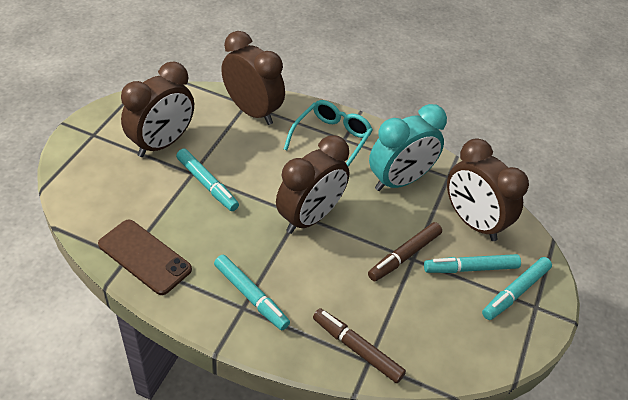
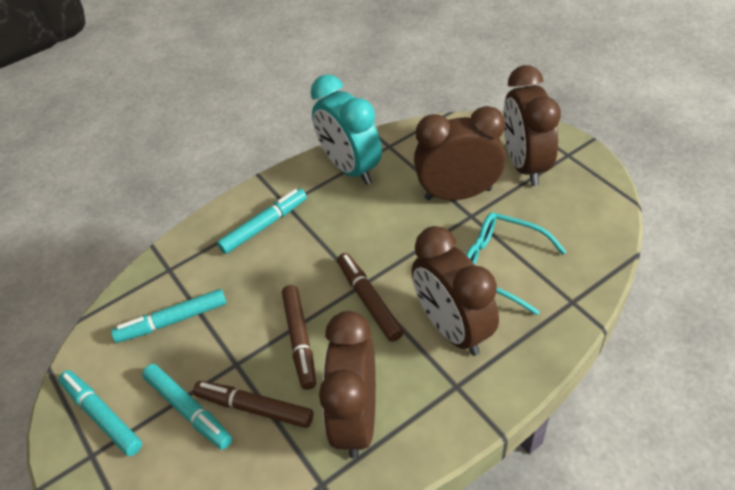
brown marker: 2 -> 3
brown phone: 1 -> 0

